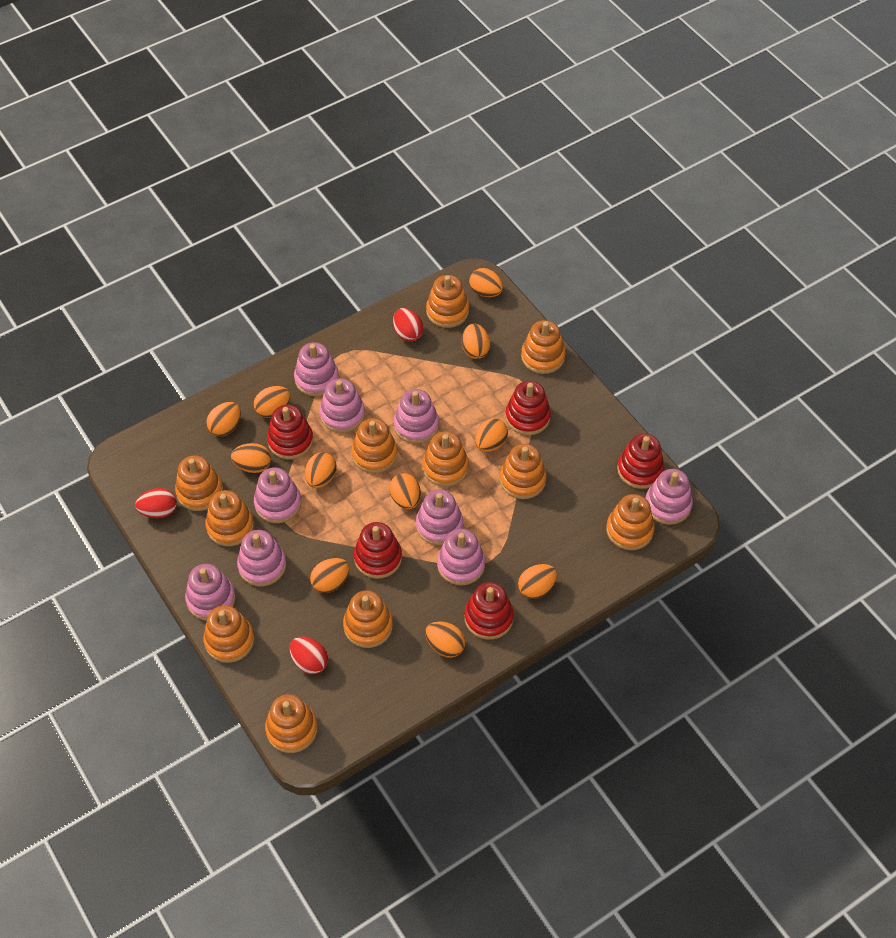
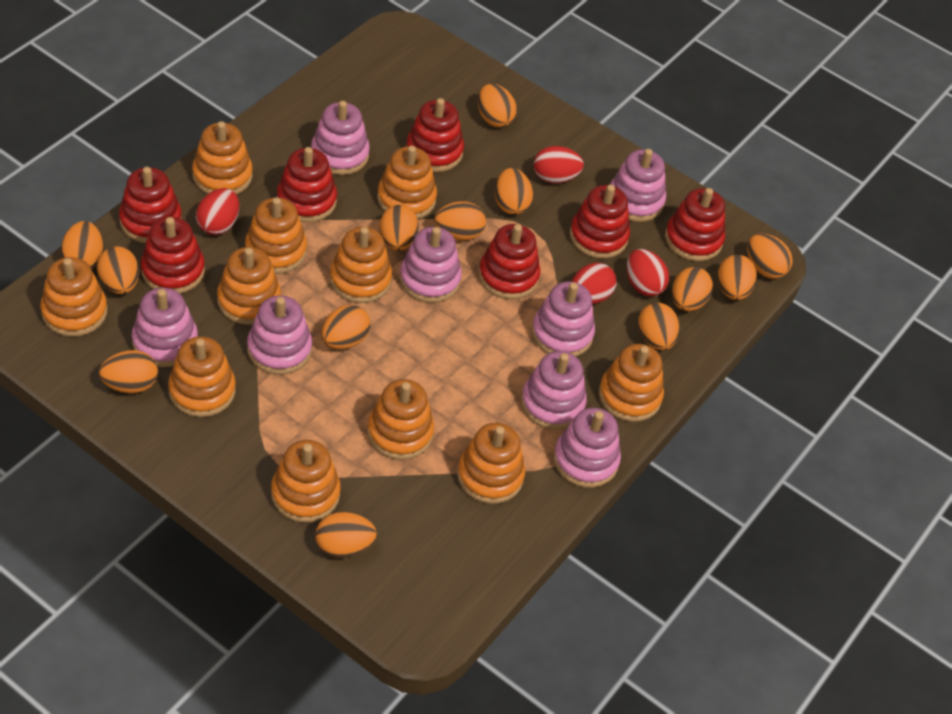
orange egg: 11 -> 13
pink stacking toy: 9 -> 8
red egg: 3 -> 4
red stacking toy: 5 -> 7

